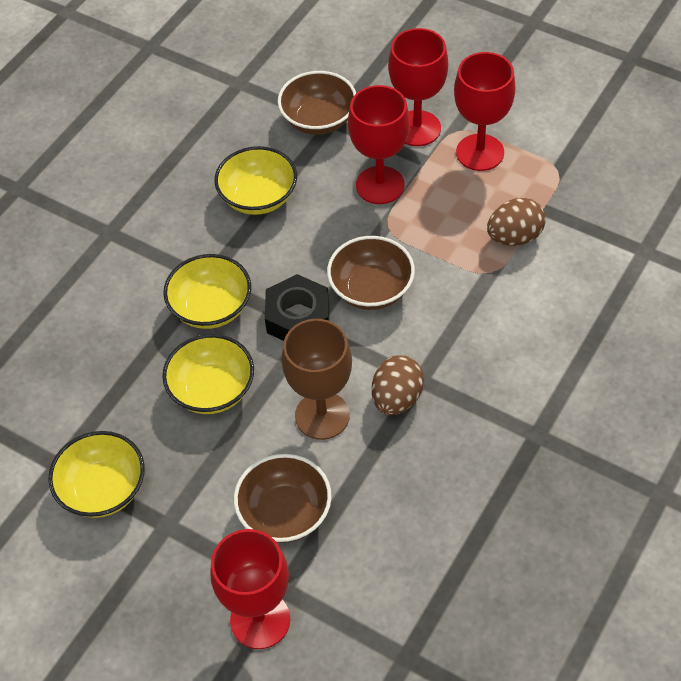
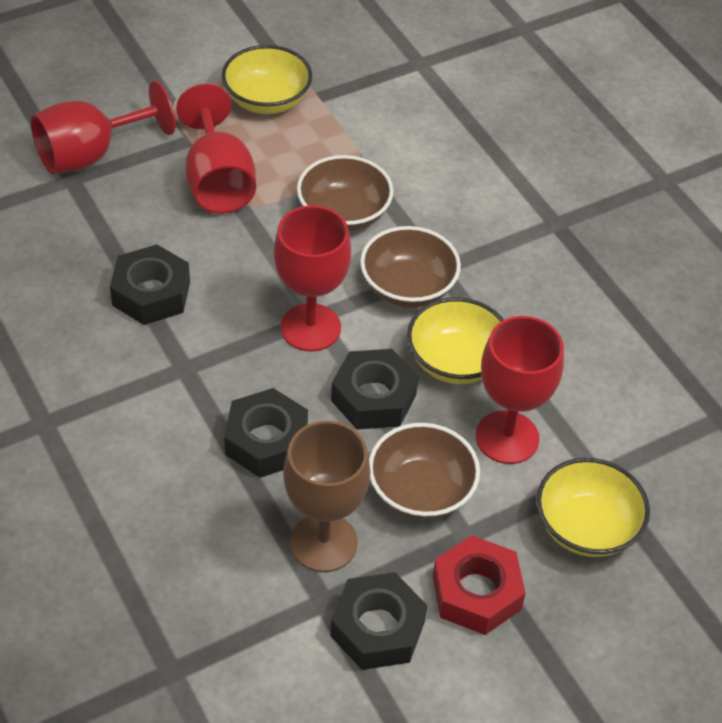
black nut: 1 -> 4
brown egg: 2 -> 0
red nut: 0 -> 1
yellow bowl: 4 -> 3

